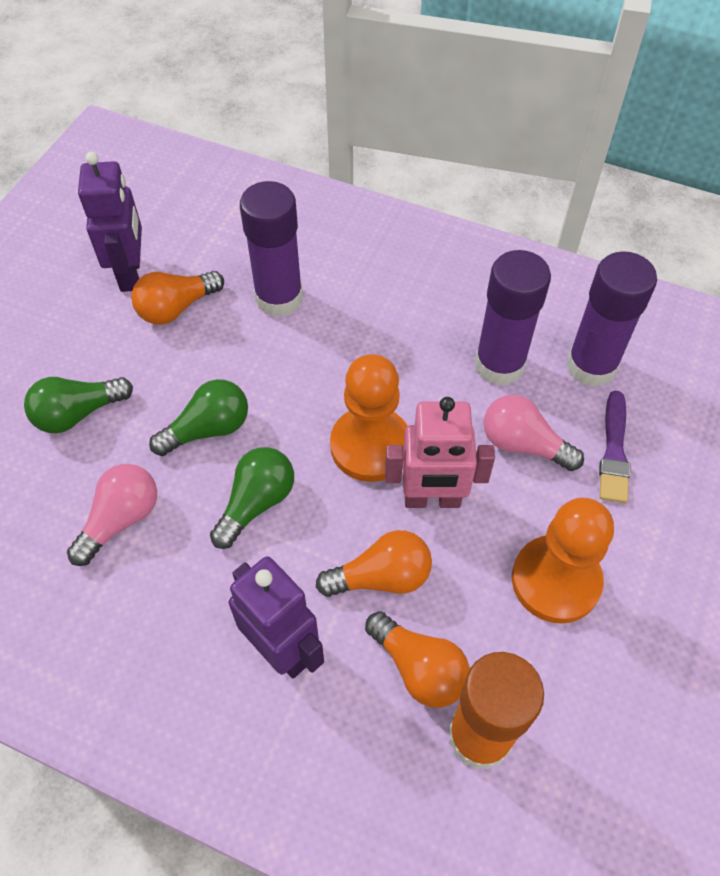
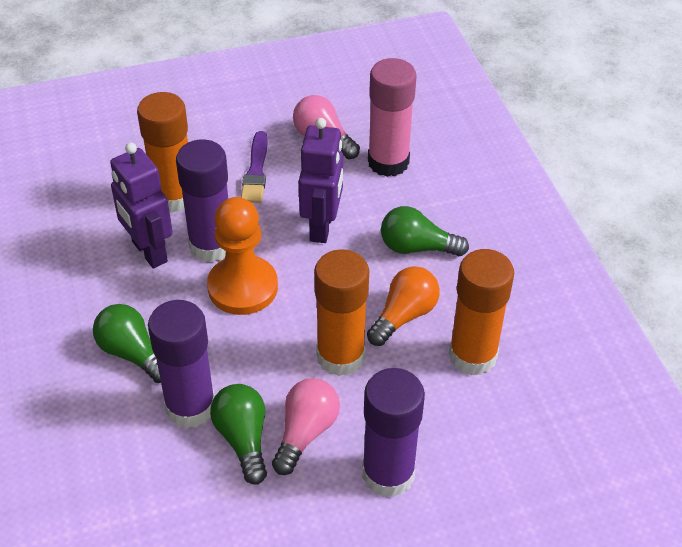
orange glue stick: 1 -> 3
orange light bulb: 3 -> 1
orange pawn: 2 -> 1
pink glue stick: 0 -> 1
pink robot: 1 -> 0

